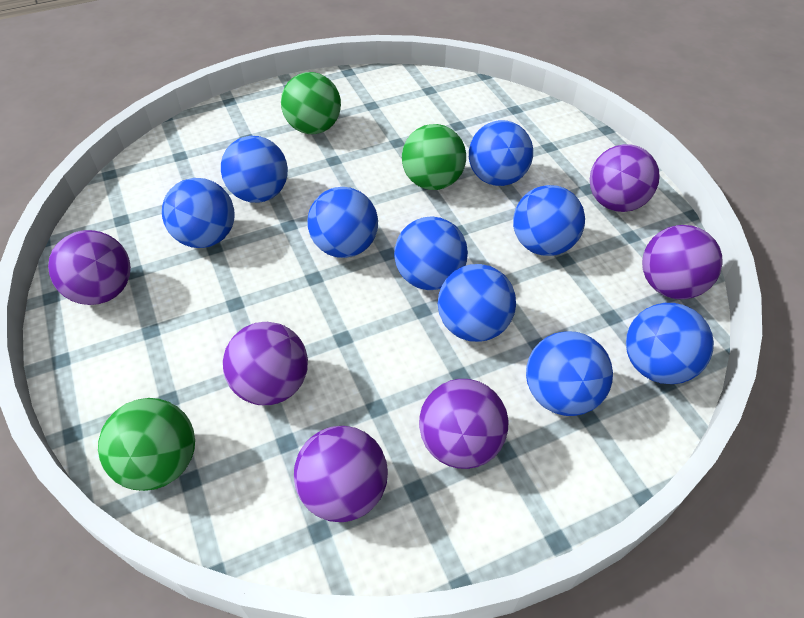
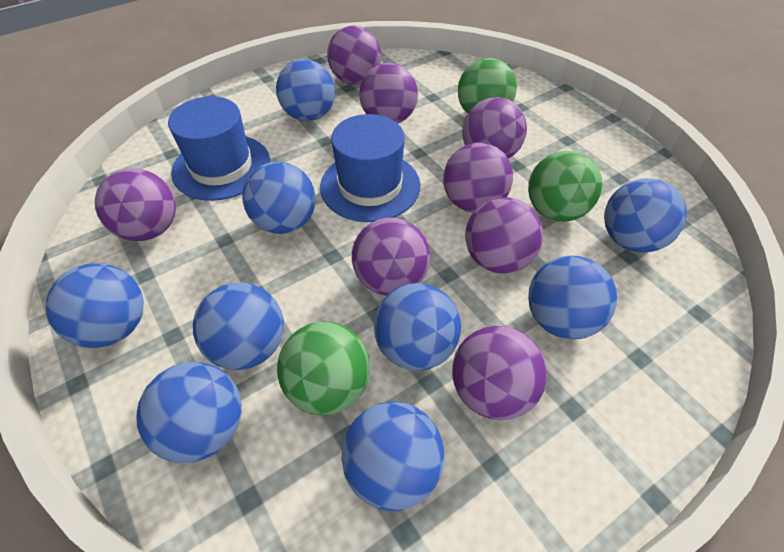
blue hat: 0 -> 2
purple ball: 6 -> 8

